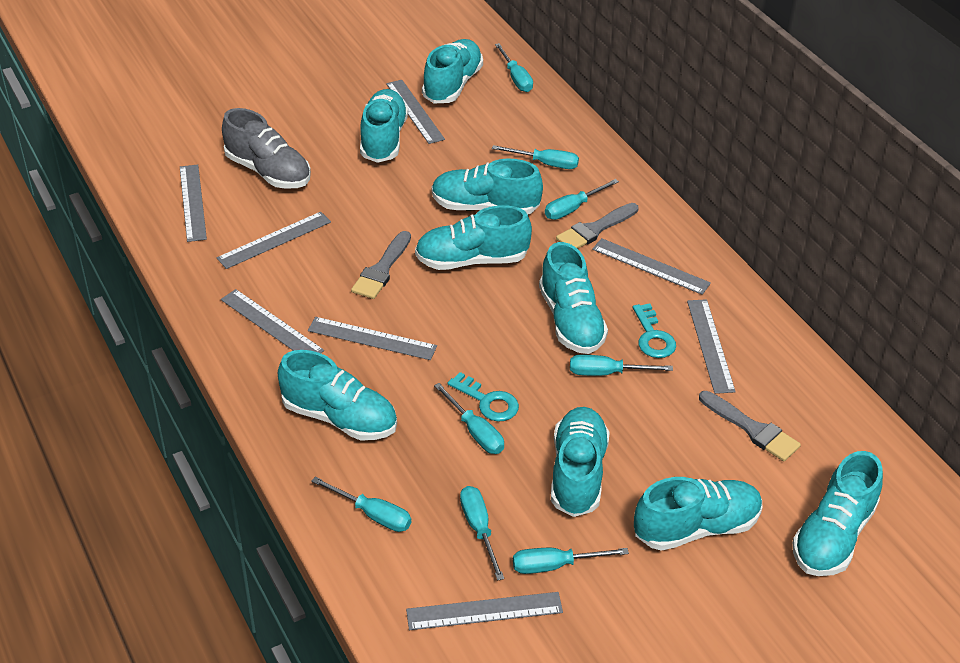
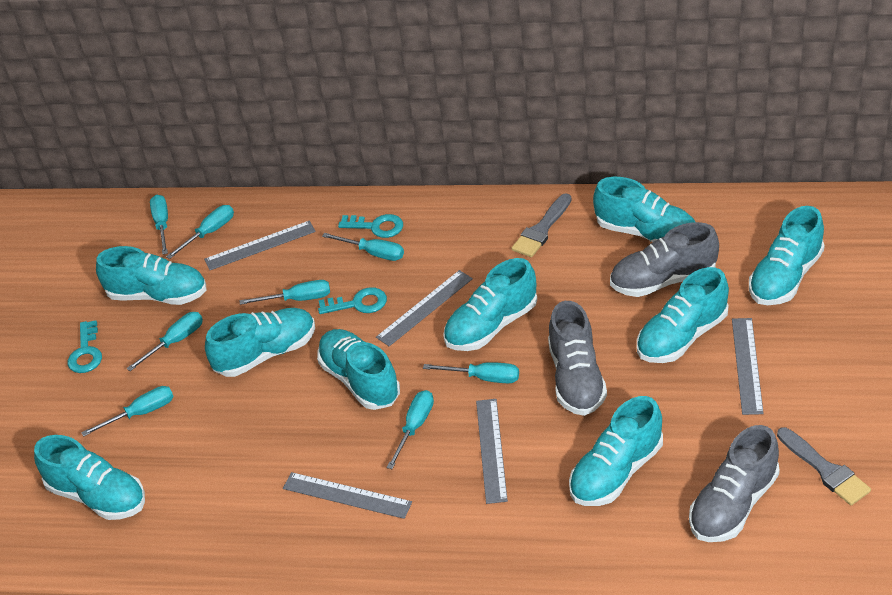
grey brush: 3 -> 2
grey ruler: 8 -> 5
grey shoe: 1 -> 3
turquoise key: 2 -> 3

